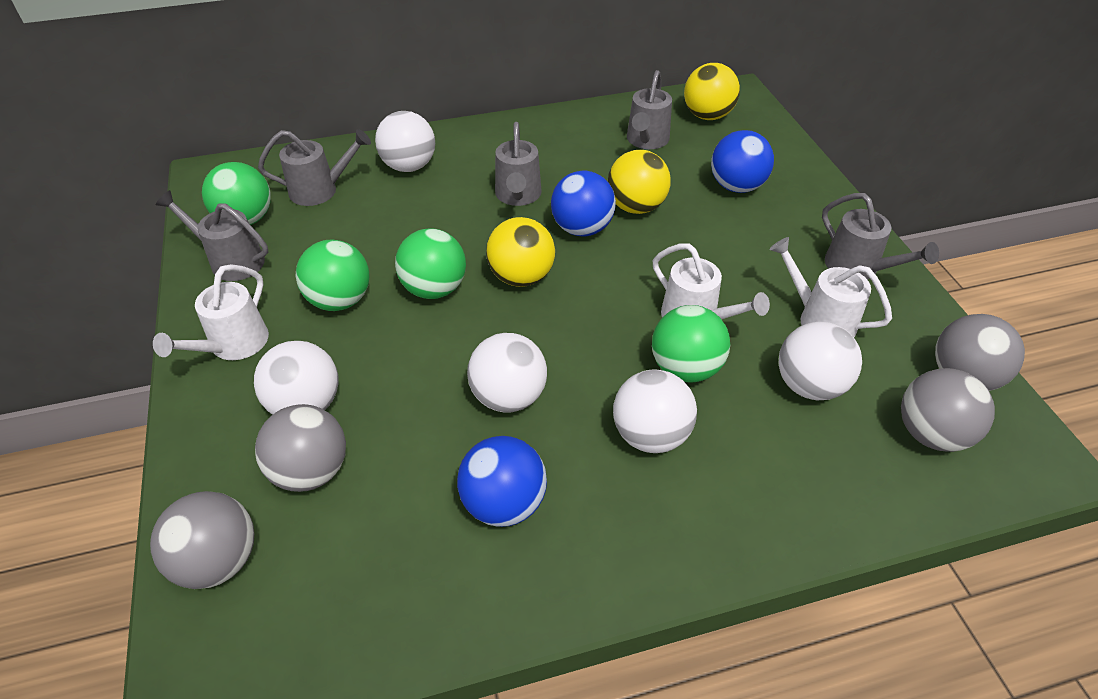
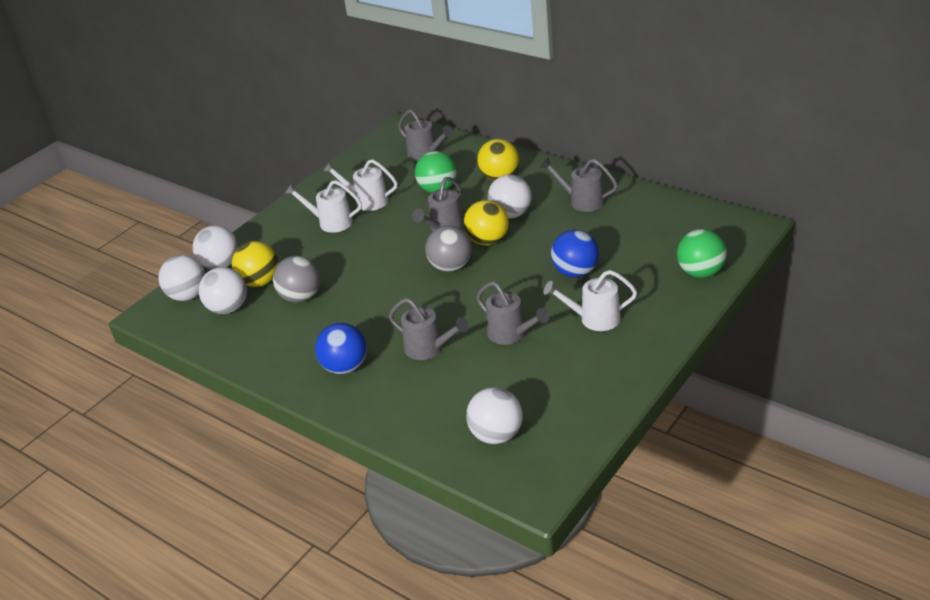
blue ball: 3 -> 2
green ball: 4 -> 2
grey ball: 4 -> 2

